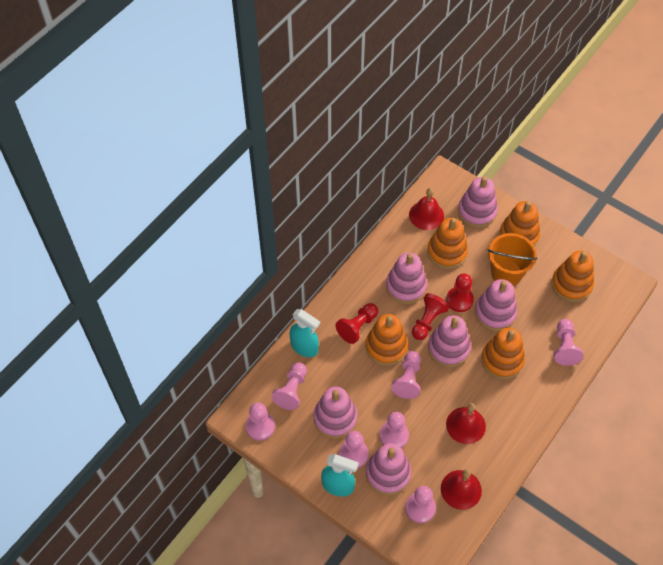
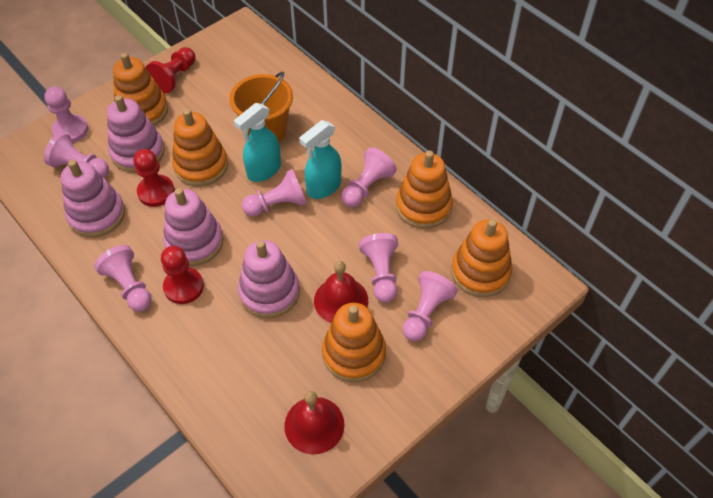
pink stacking toy: 6 -> 4
red bell: 3 -> 2

